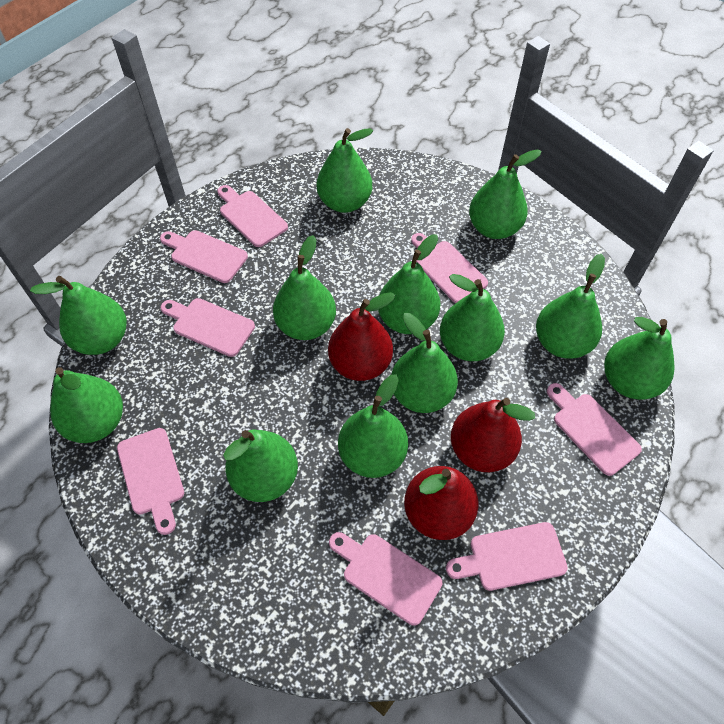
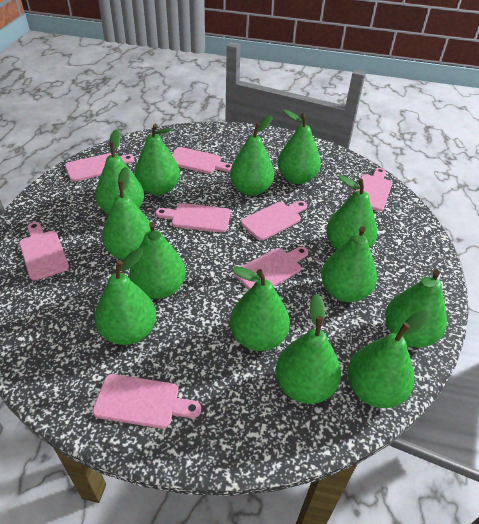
green pear: 12 -> 13
red pear: 3 -> 0

